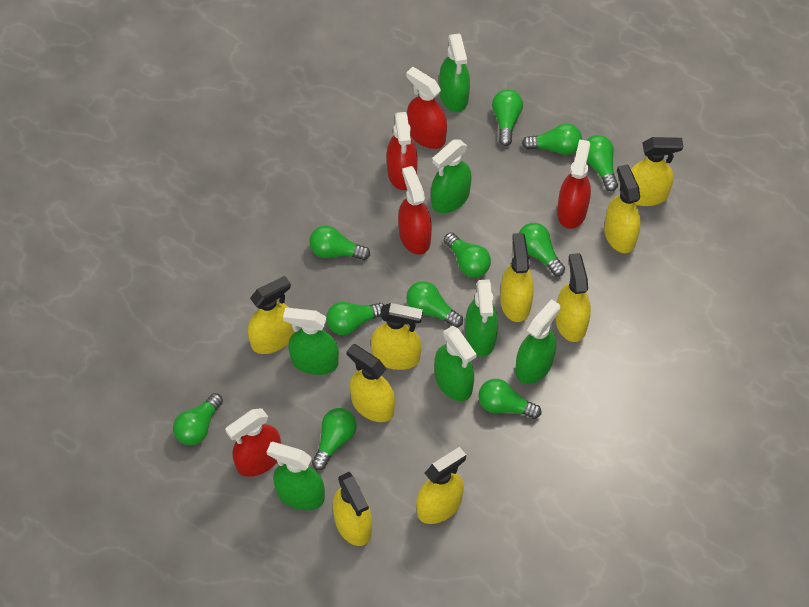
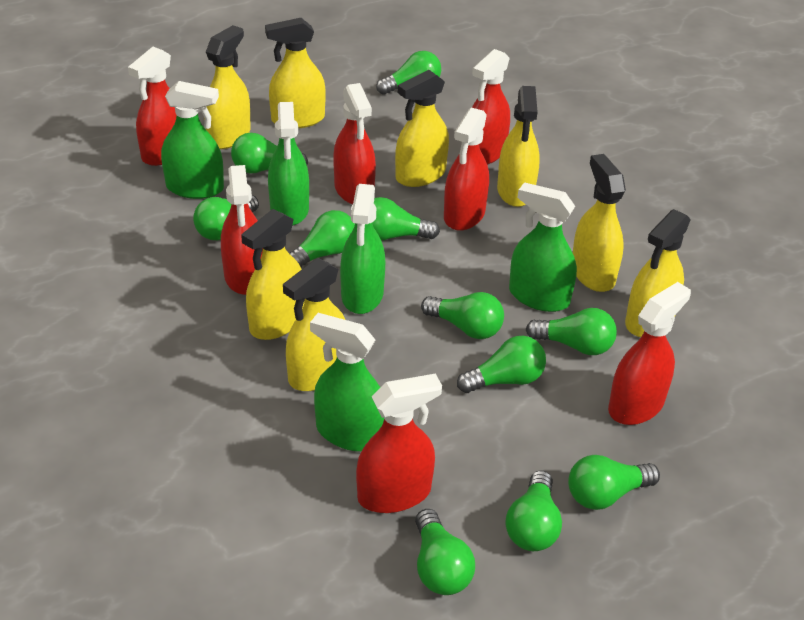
green spray bottle: 7 -> 5
red spray bottle: 5 -> 7
yellow spray bottle: 9 -> 8

